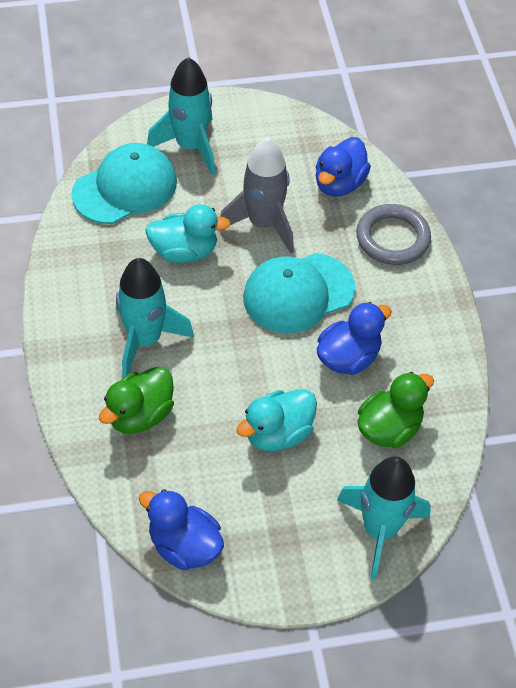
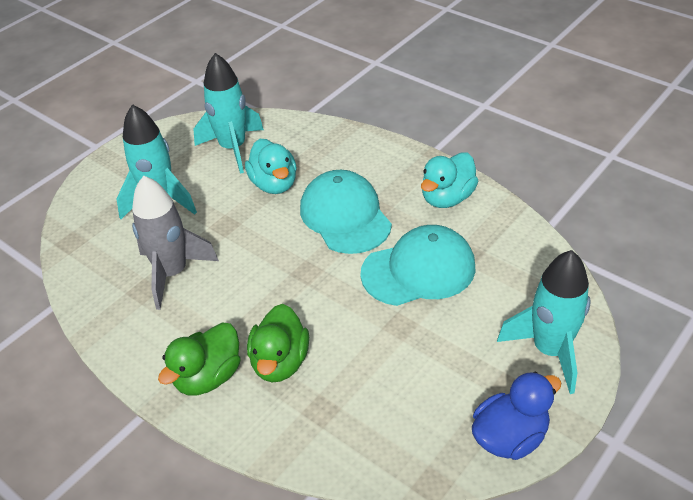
blue duck: 3 -> 1
grey ring: 1 -> 0

